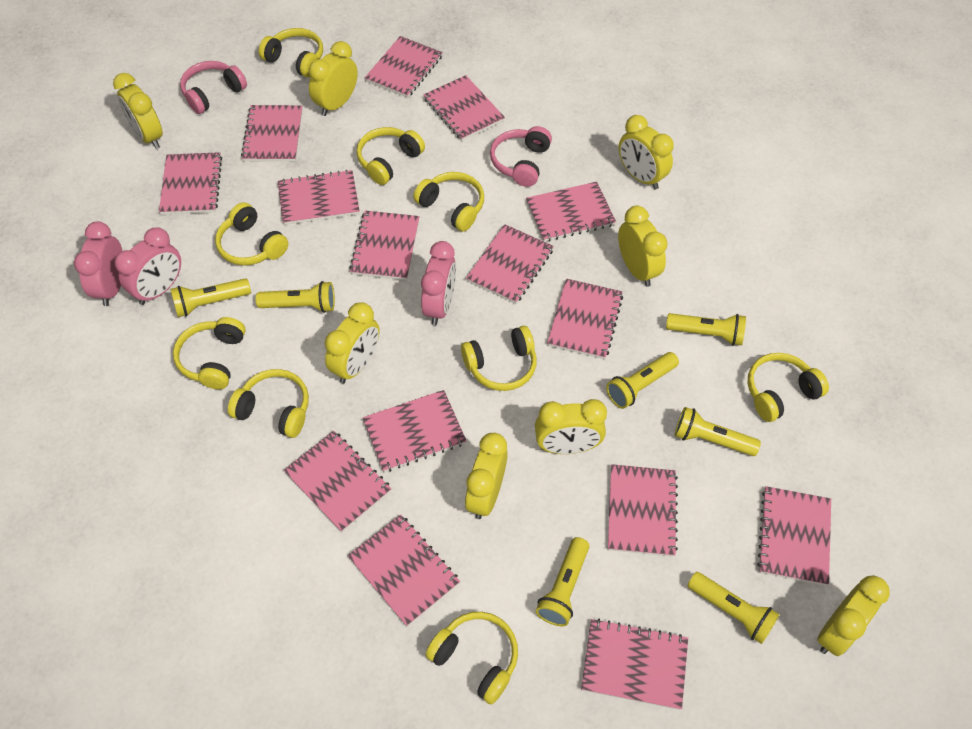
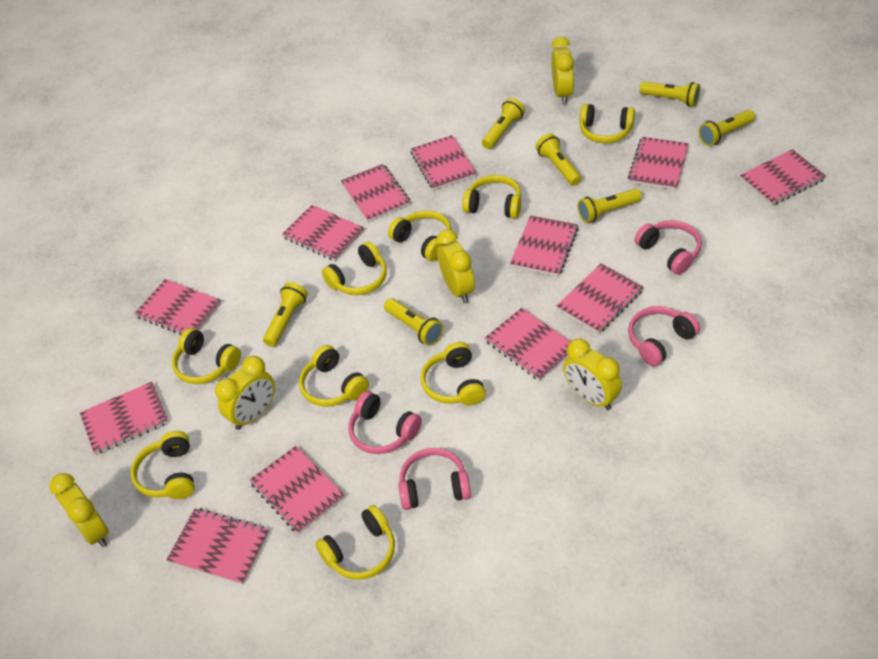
pink clock: 3 -> 0
pink headphones: 2 -> 4
pink notebook: 15 -> 12
yellow clock: 8 -> 5

